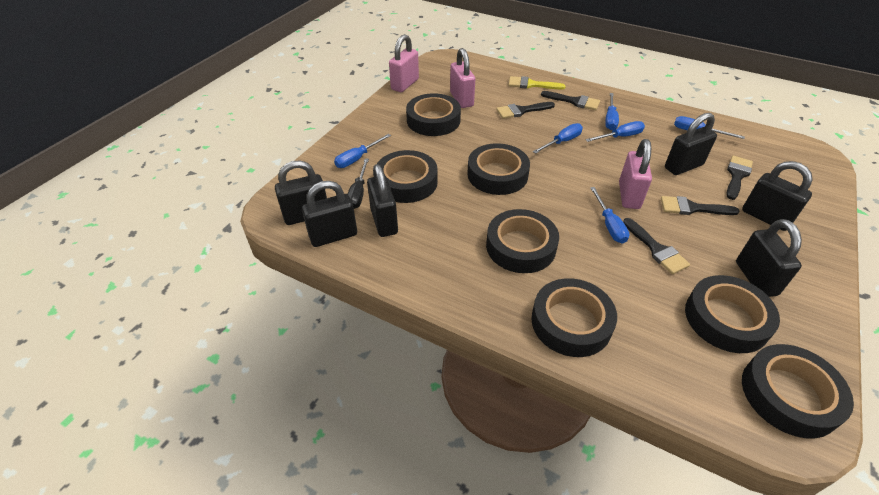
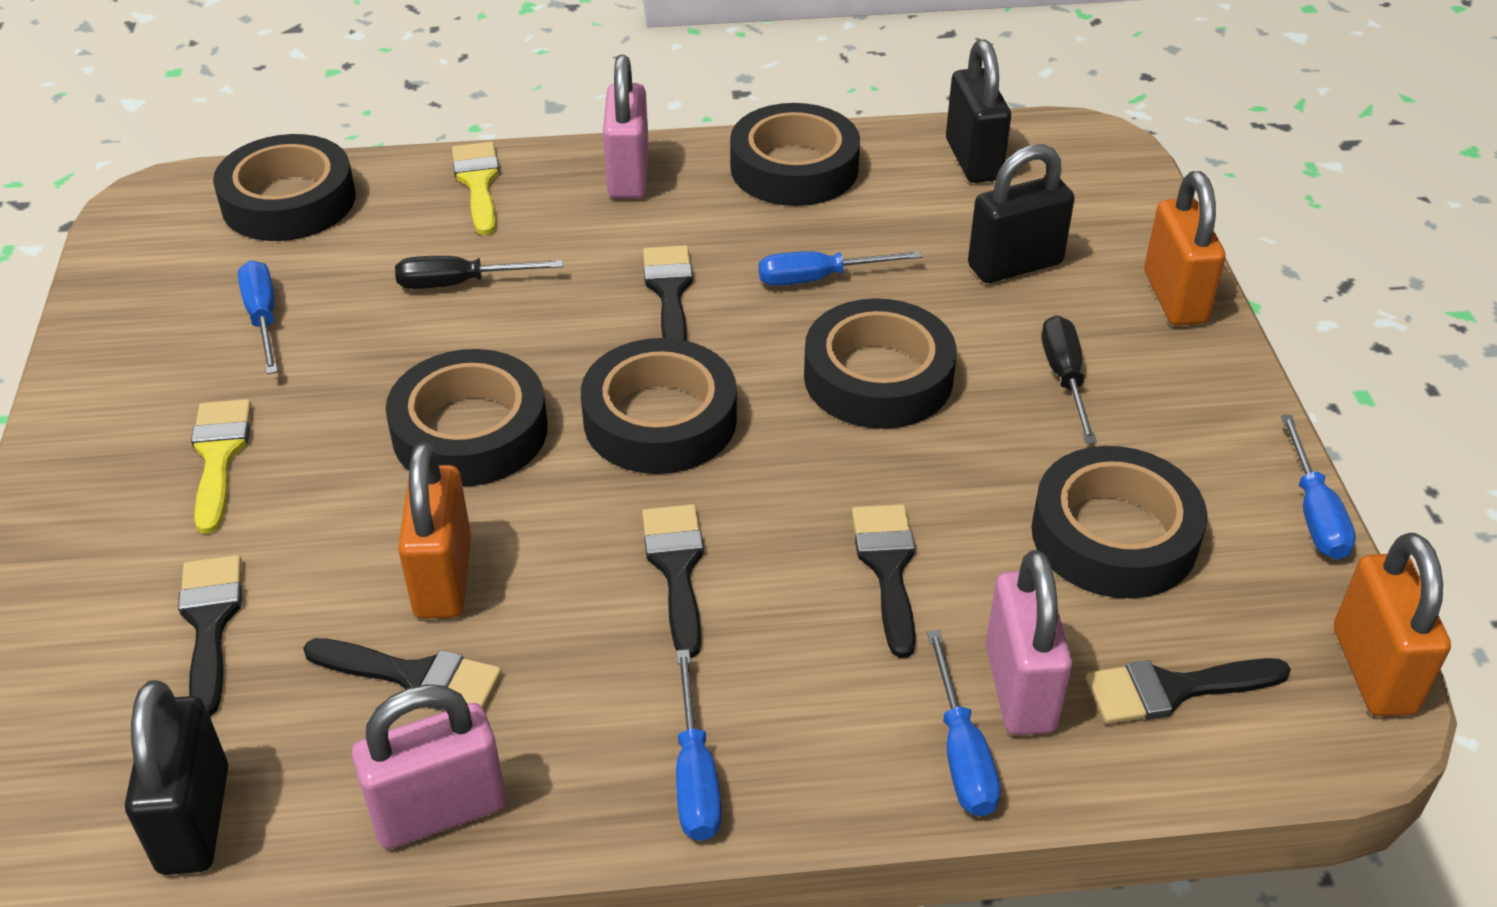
black brush: 5 -> 6
black padlock: 6 -> 3
black screwdriver: 1 -> 2
black tape: 7 -> 6
blue screwdriver: 6 -> 5
orange padlock: 0 -> 3
yellow brush: 1 -> 2

